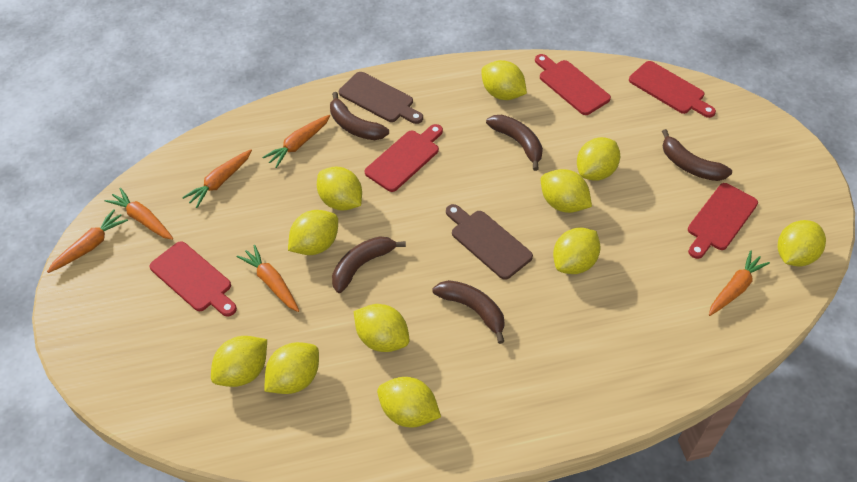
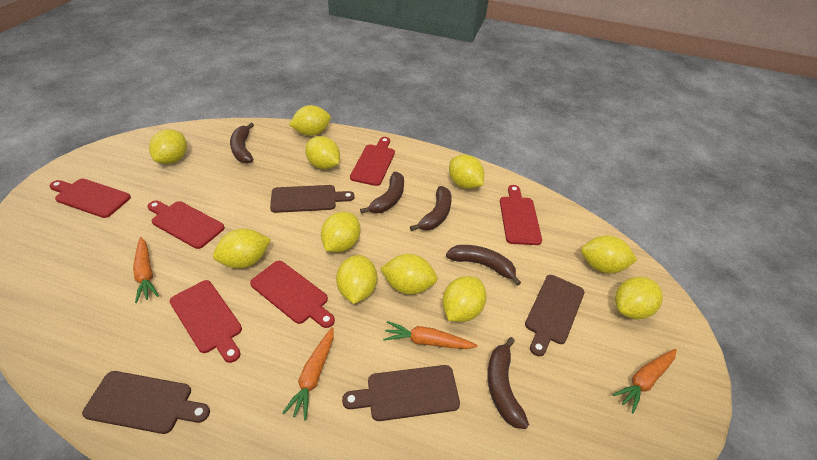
brown cutting board: 2 -> 4
orange carrot: 6 -> 4
red cutting board: 5 -> 6

